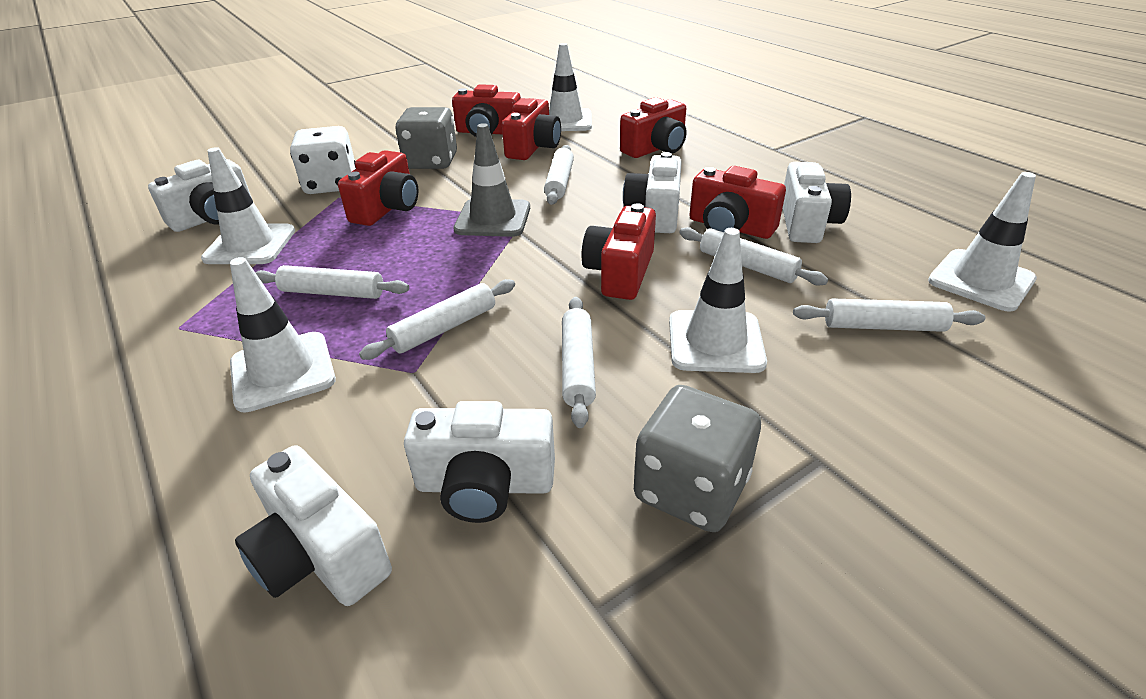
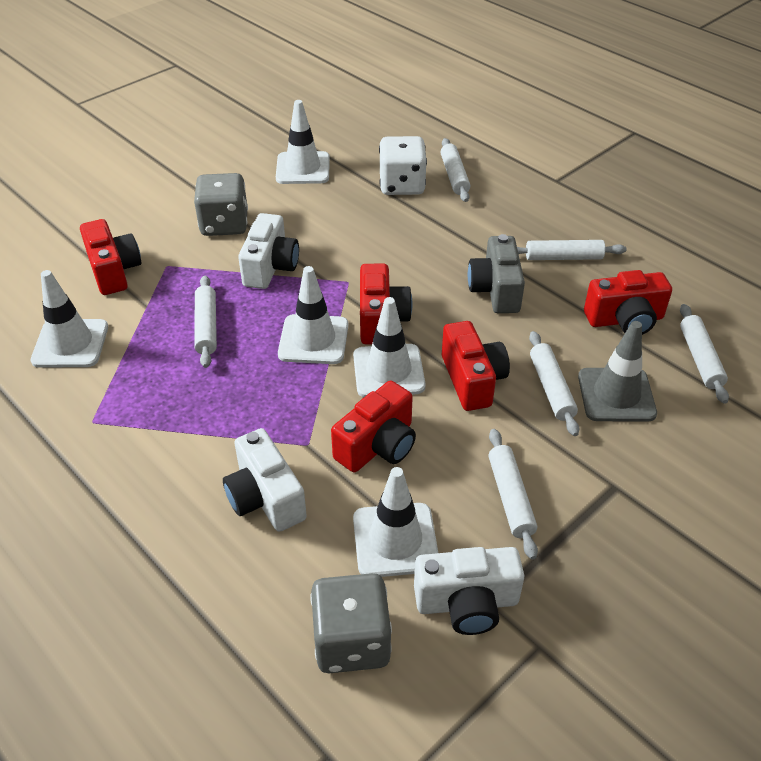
grey camera: 0 -> 1
red camera: 6 -> 5
white camera: 5 -> 3

